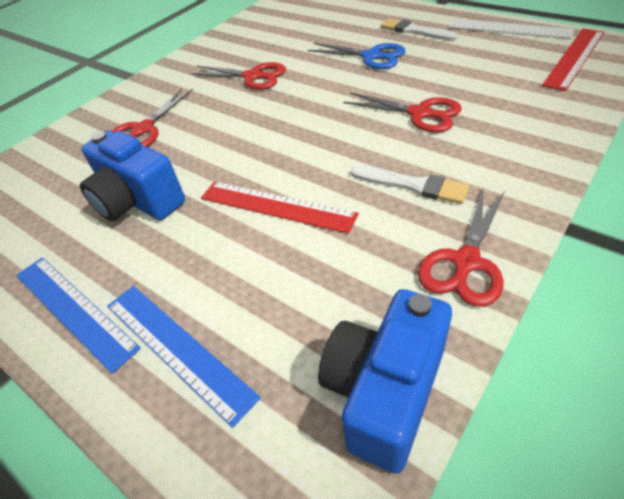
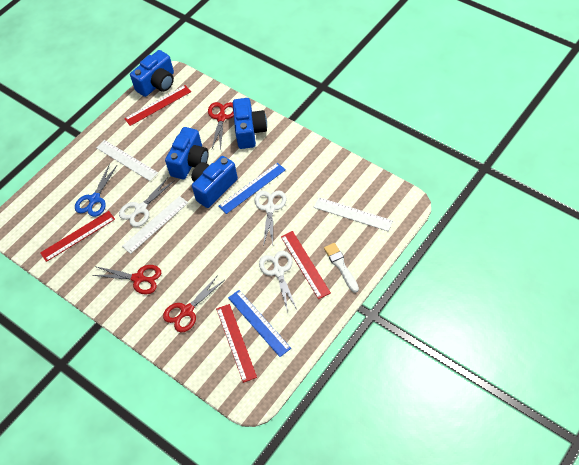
blue camera: 2 -> 4
red ruler: 2 -> 4
red scissors: 4 -> 3
white brush: 2 -> 1
white ruler: 1 -> 3
white scissors: 0 -> 3

